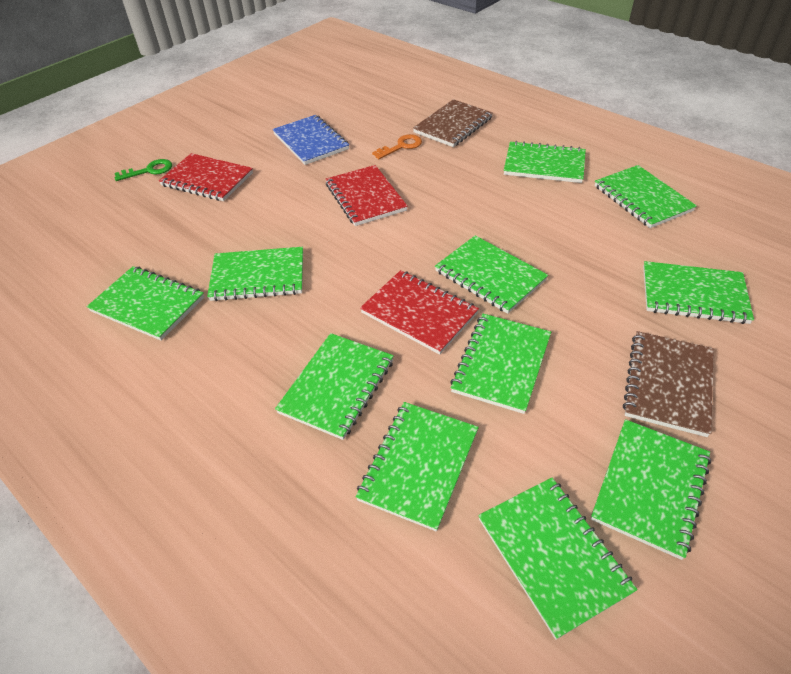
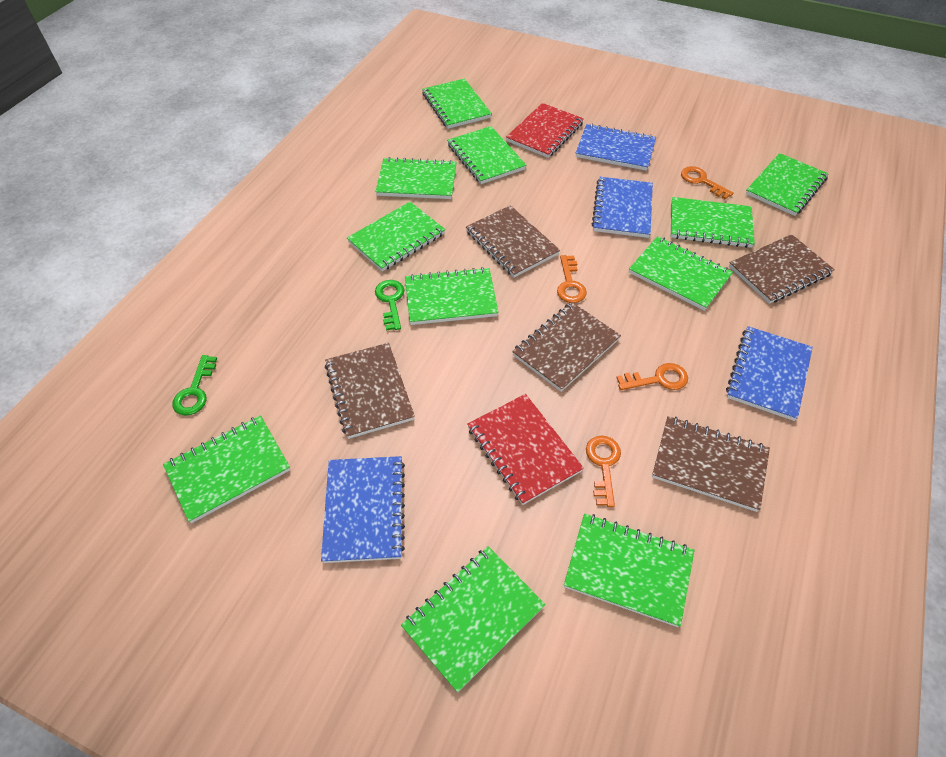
blue notebook: 1 -> 4
brown notebook: 2 -> 5
green key: 1 -> 2
orange key: 1 -> 4
red notebook: 3 -> 2

